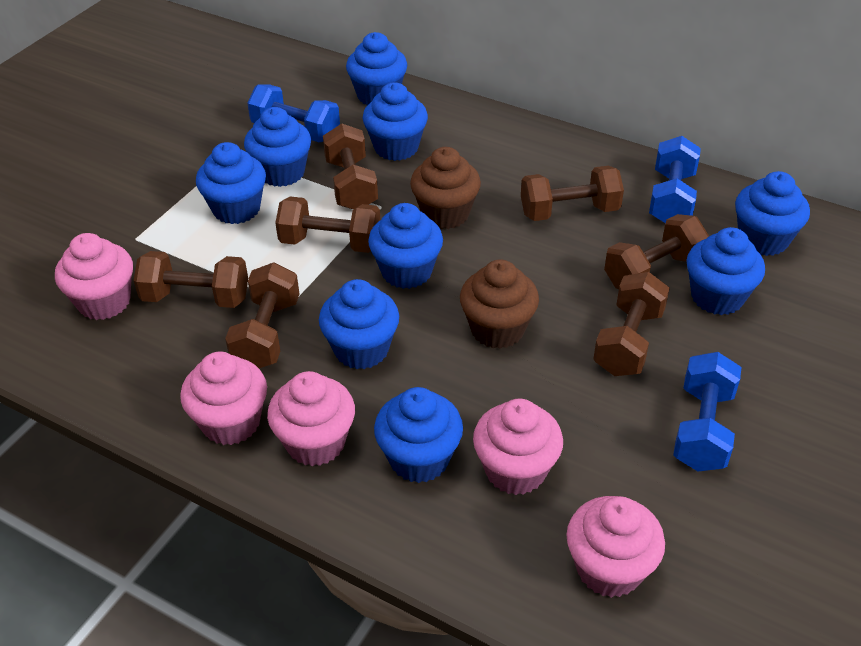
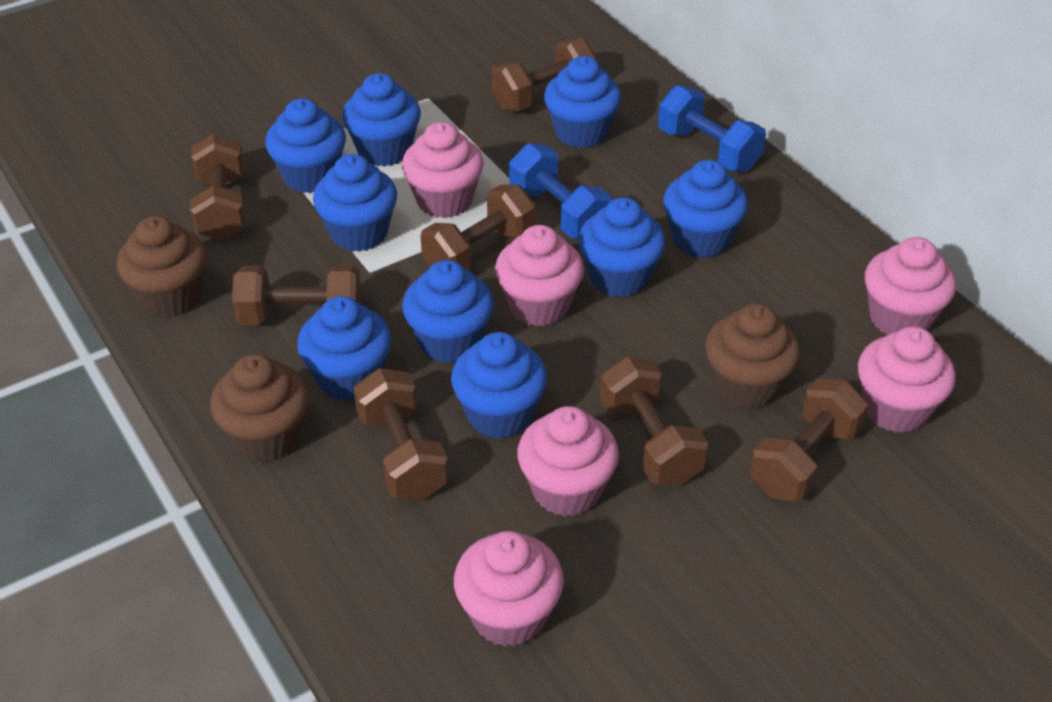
blue dumbbell: 3 -> 2
brown cupcake: 2 -> 3
pink cupcake: 5 -> 6

